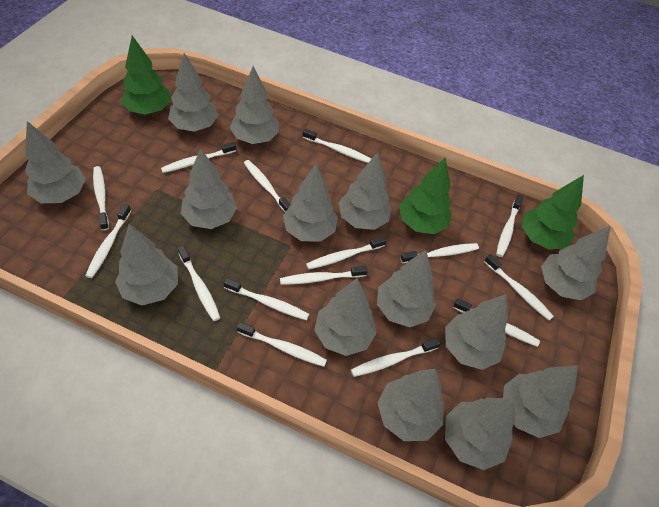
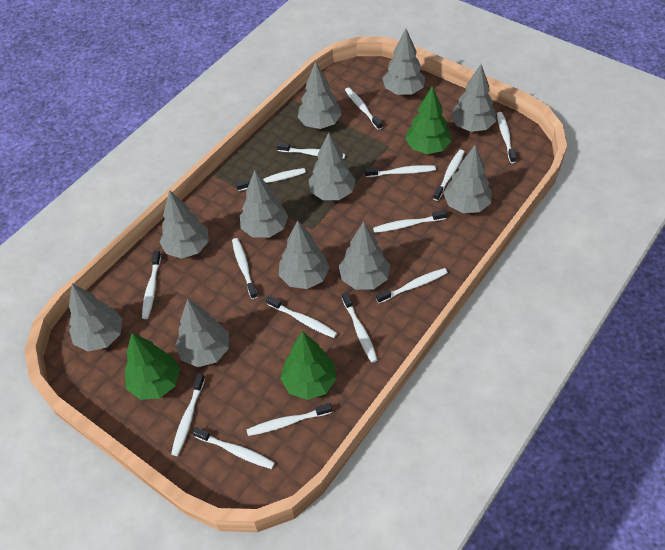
grey tree: 14 -> 11

